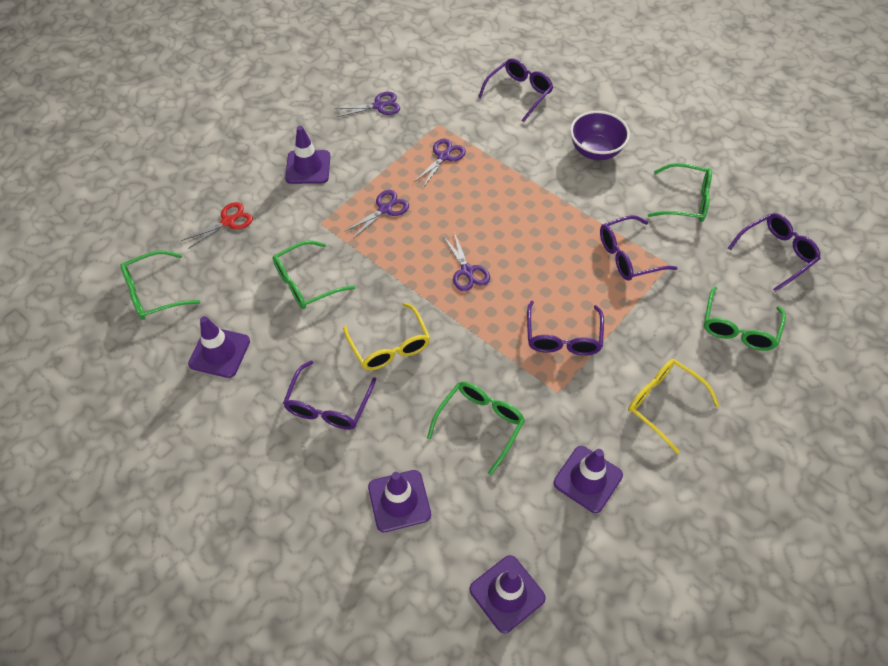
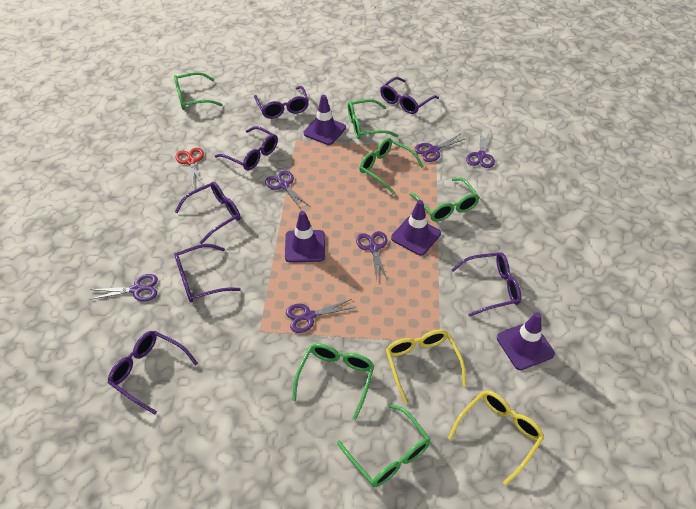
green glasses: 5 -> 6
purple bowl: 1 -> 0
purple glasses: 5 -> 7
purple scissors: 4 -> 6
purple traffic cone: 5 -> 4

